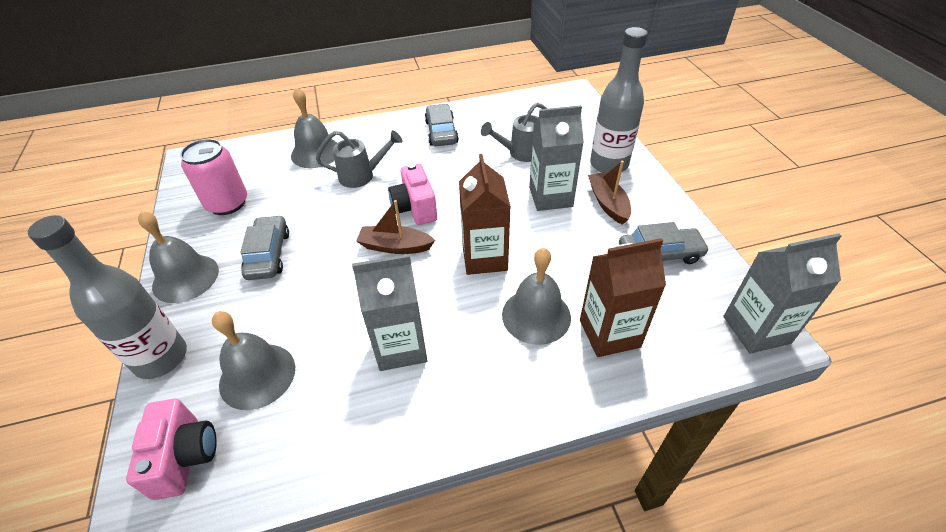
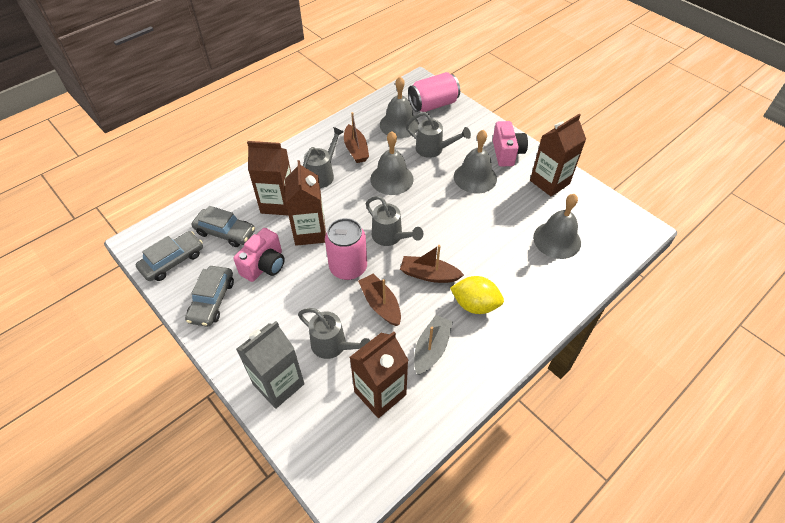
brown boat: 2 -> 3
brown carton: 2 -> 4
grey boat: 0 -> 1
grey bottle: 2 -> 0
grey carton: 3 -> 1
grey watering can: 2 -> 4
pink can: 1 -> 2
yellow lemon: 0 -> 1

